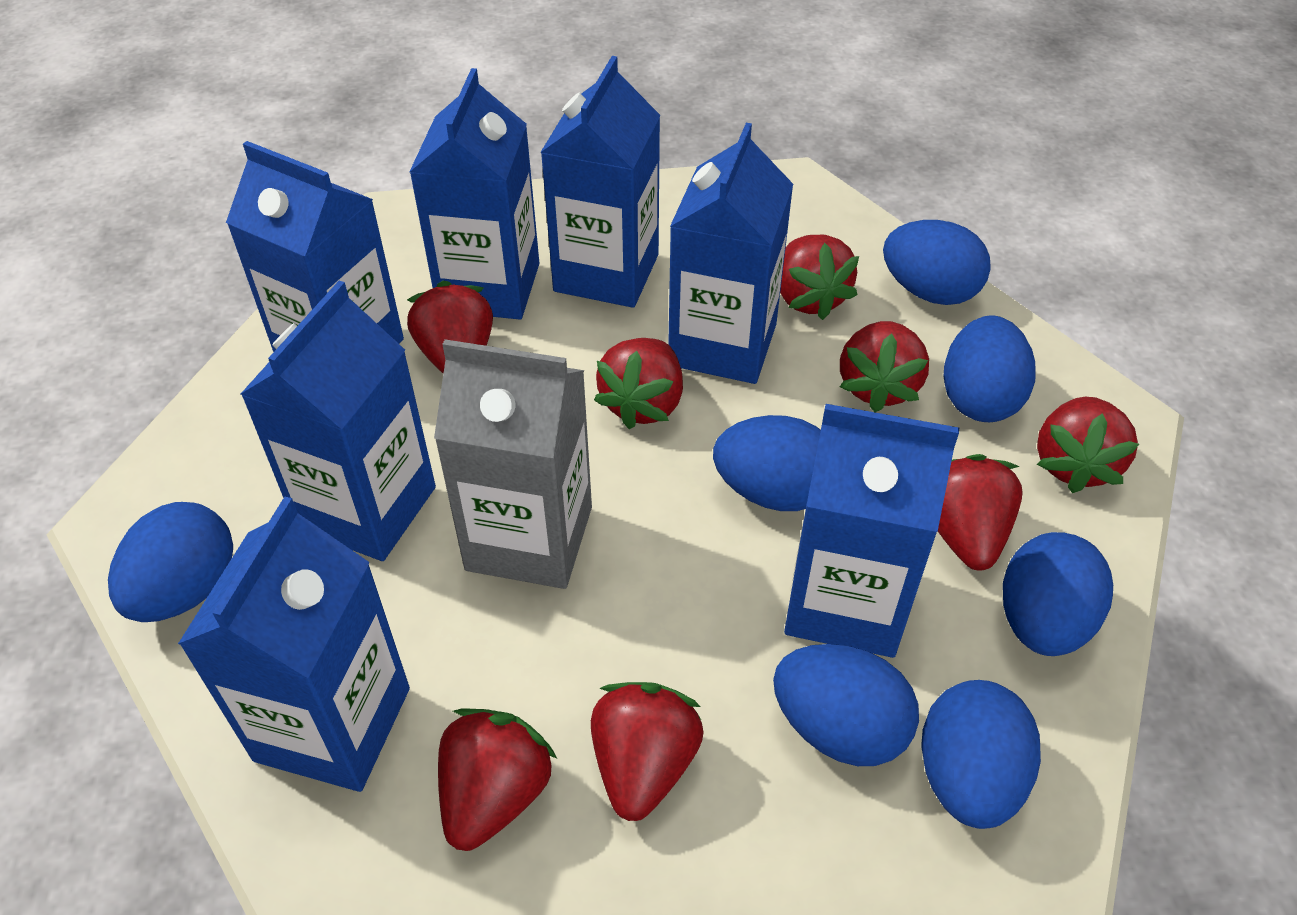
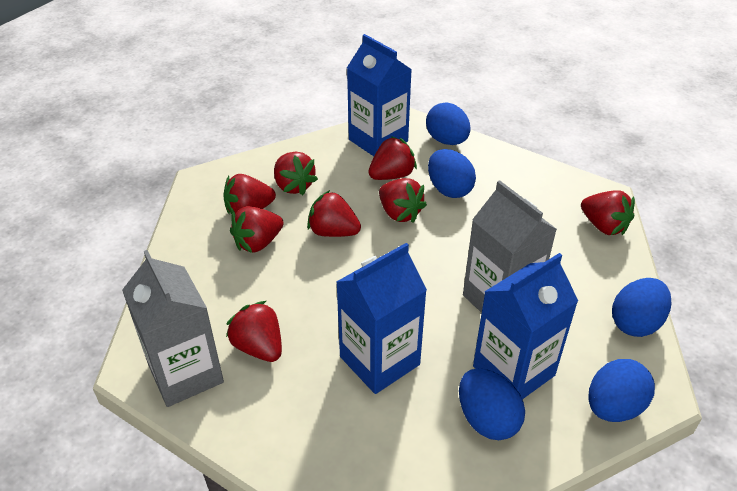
blue carton: 7 -> 3
blue egg: 7 -> 5
grey carton: 1 -> 2

